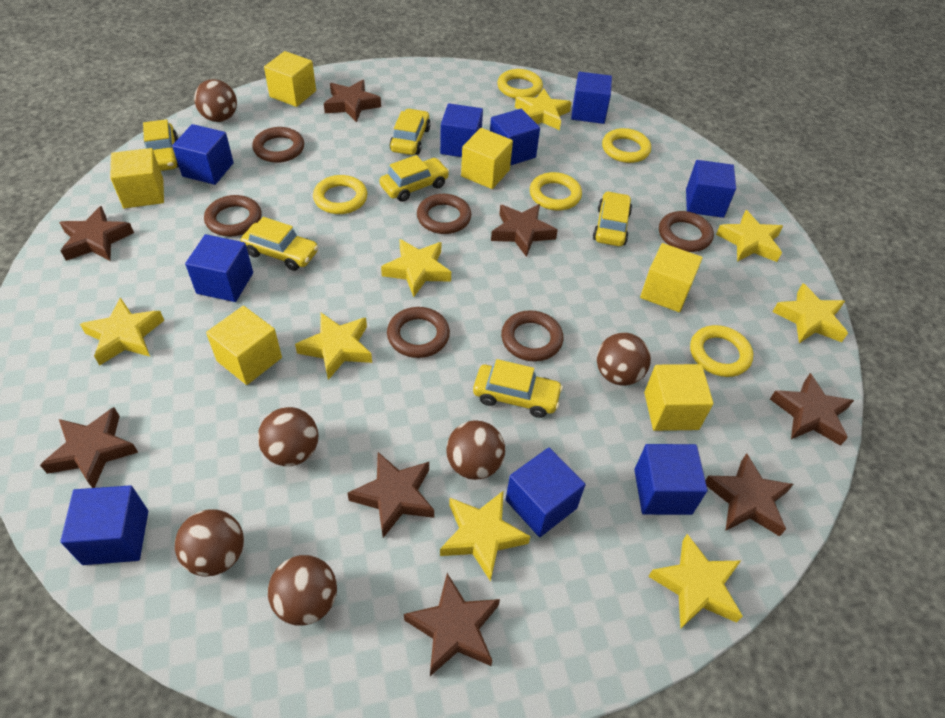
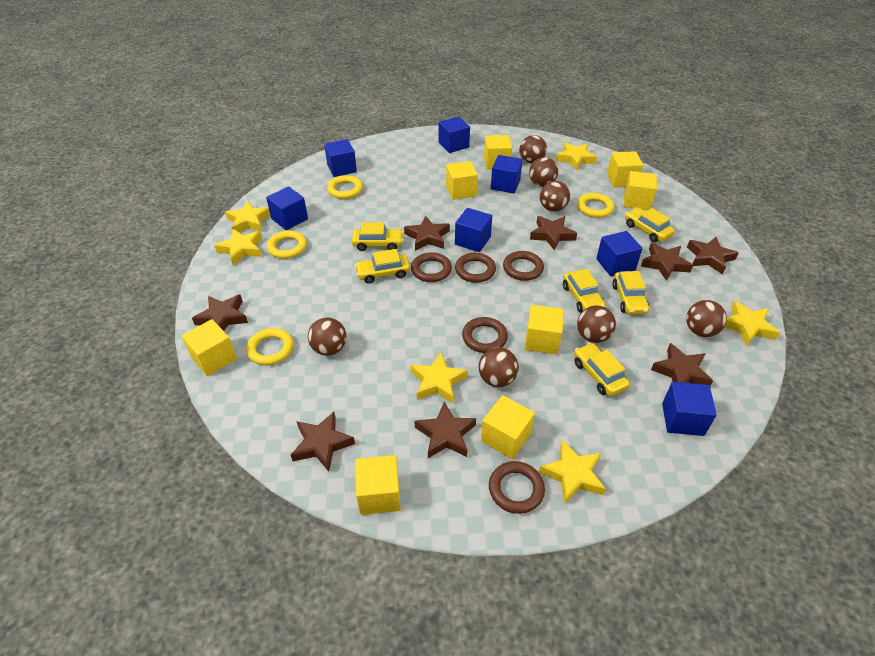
blue cube: 9 -> 7
brown ball: 6 -> 7
brown ring: 6 -> 5
yellow cube: 6 -> 8
yellow ring: 5 -> 4
yellow star: 8 -> 6

